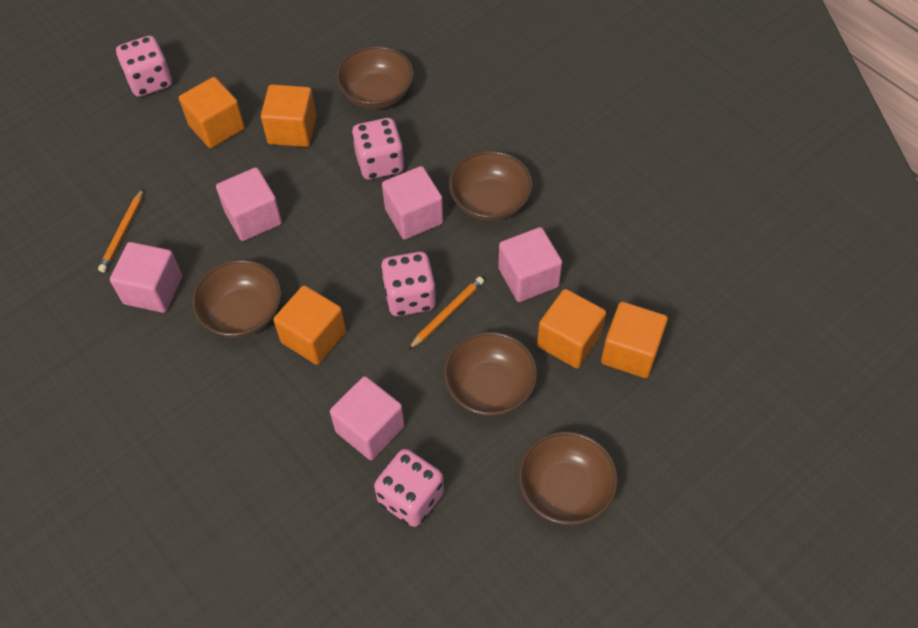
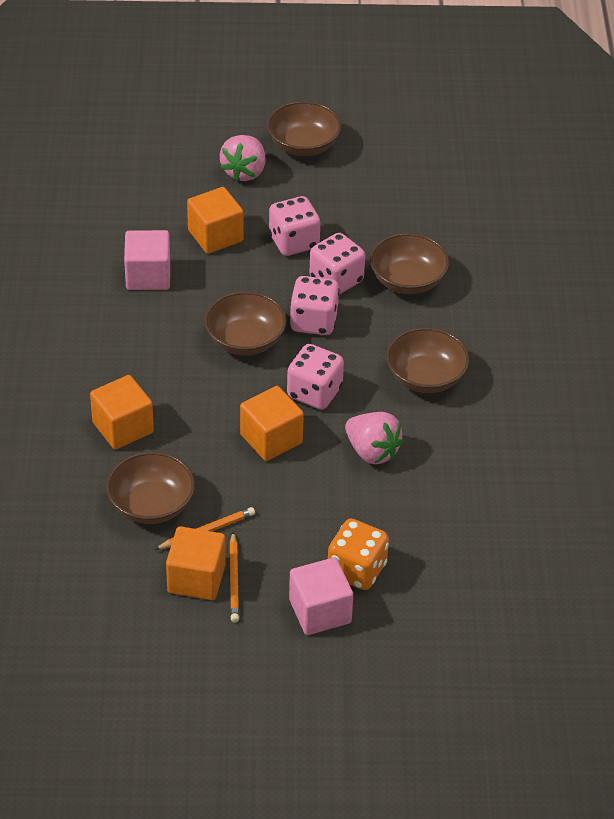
orange cube: 5 -> 4
orange dice: 0 -> 1
pink cube: 5 -> 2
pink strawberry: 0 -> 2

